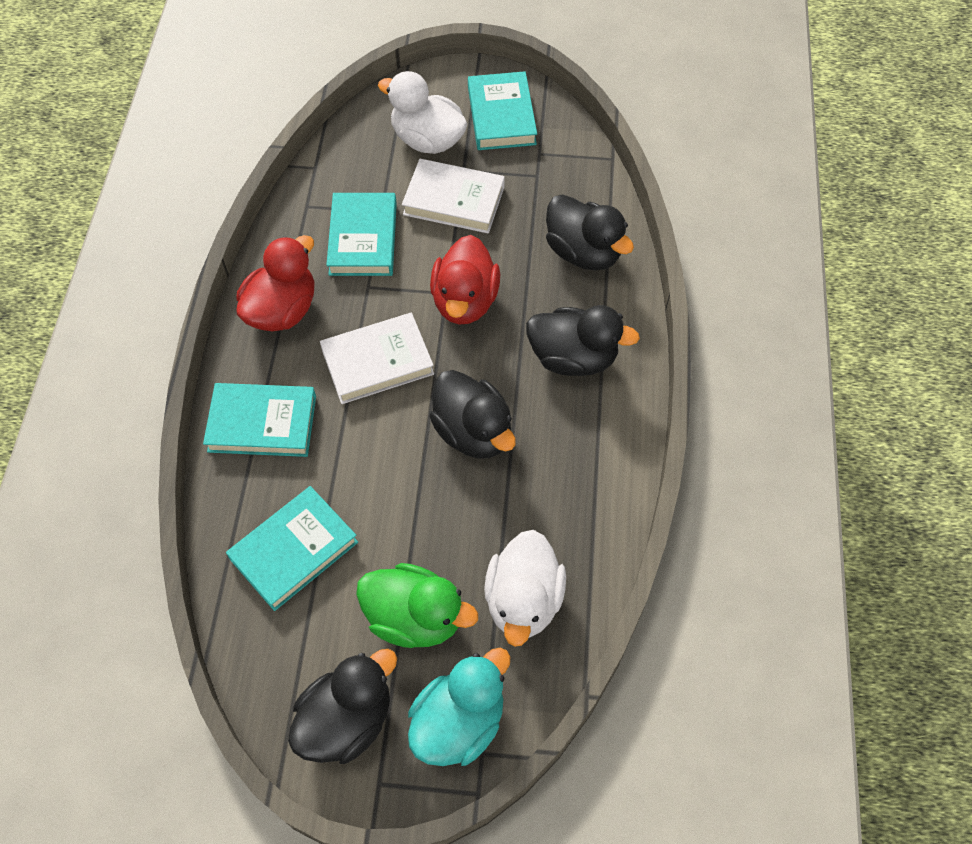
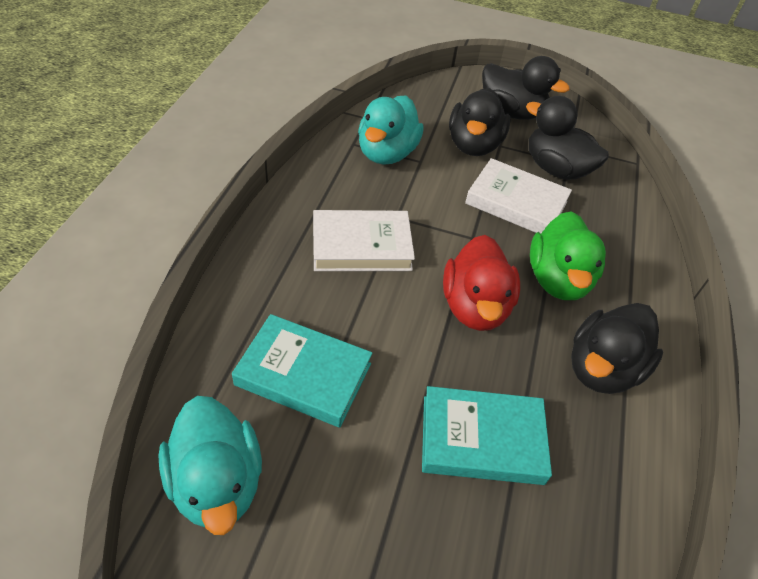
red duck: 2 -> 1
turquoise book: 4 -> 2
turquoise duck: 1 -> 2
white duck: 2 -> 0

